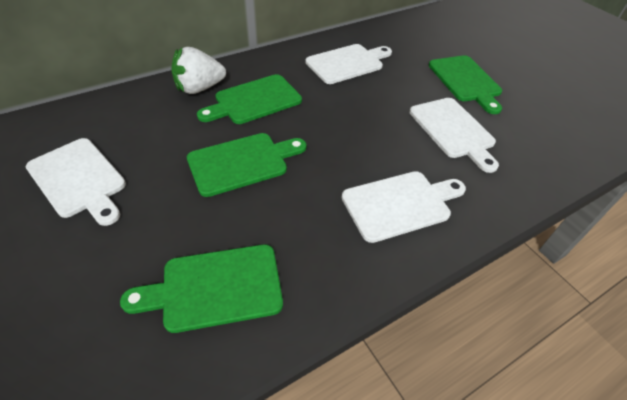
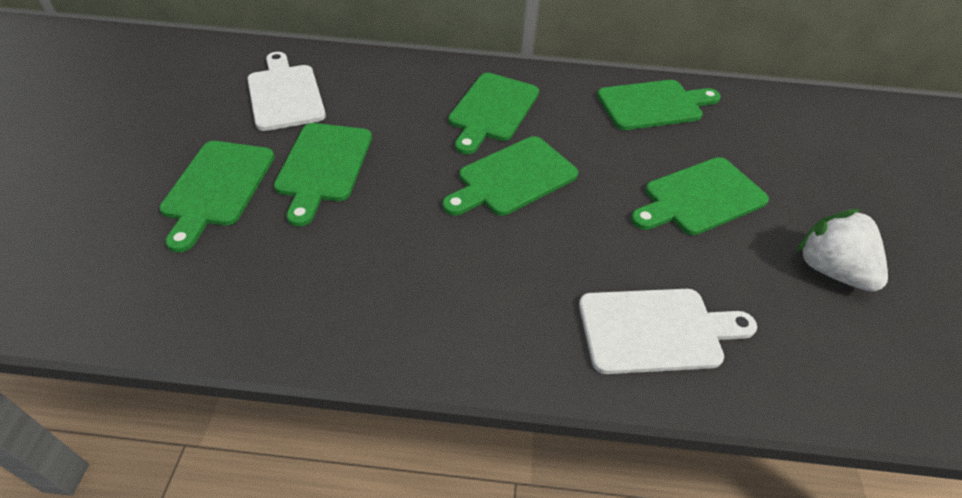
green cutting board: 4 -> 6
white cutting board: 4 -> 2

